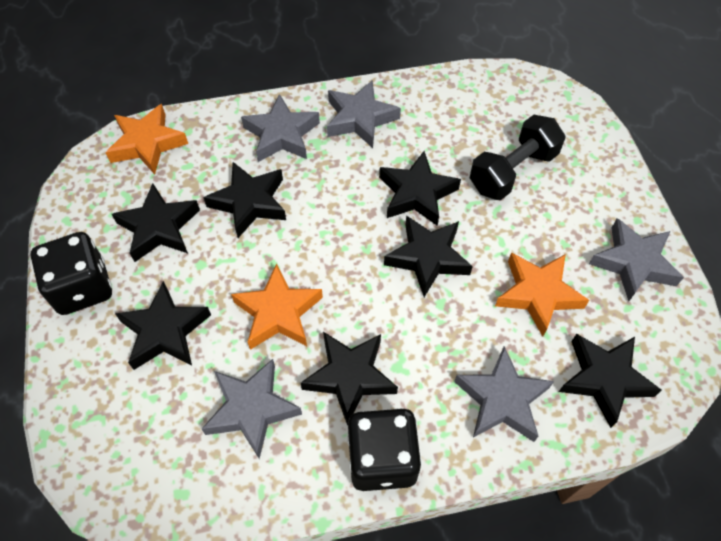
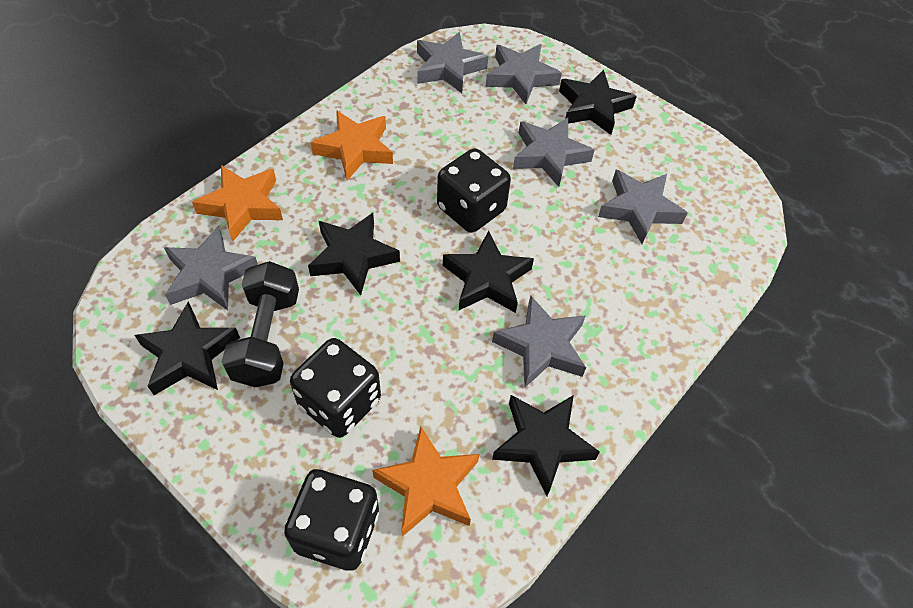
black dice: 2 -> 3
black star: 7 -> 5
grey star: 5 -> 6

